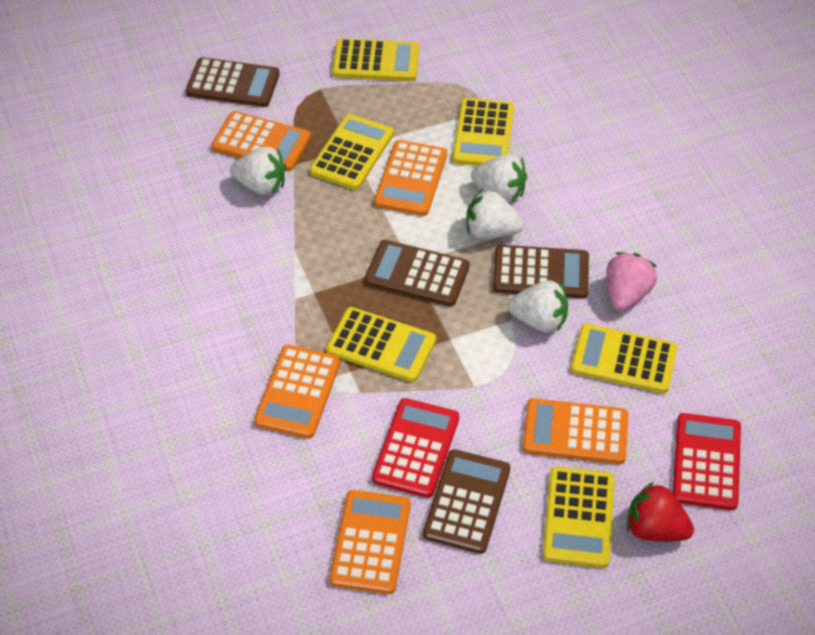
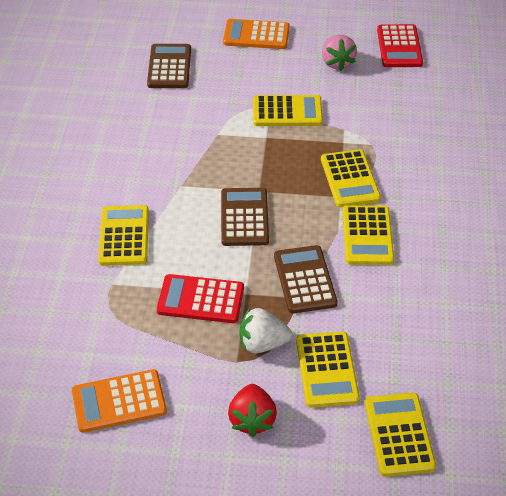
brown calculator: 4 -> 3
orange calculator: 5 -> 2
white strawberry: 4 -> 1

